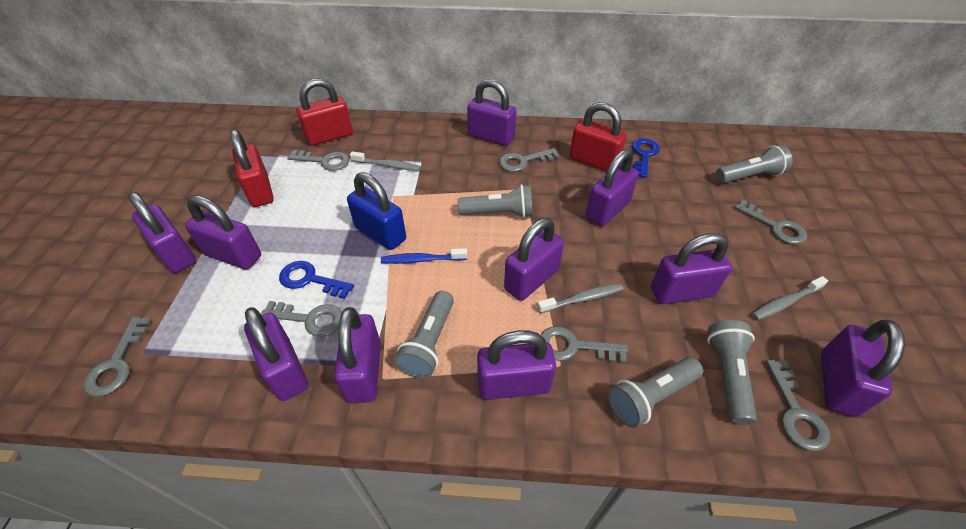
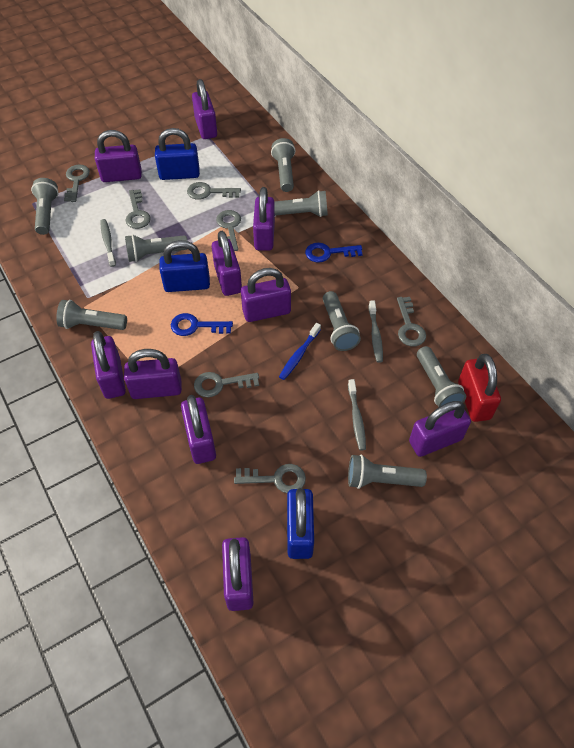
blue padlock: 1 -> 3
grey flashlight: 5 -> 8
red padlock: 3 -> 1

